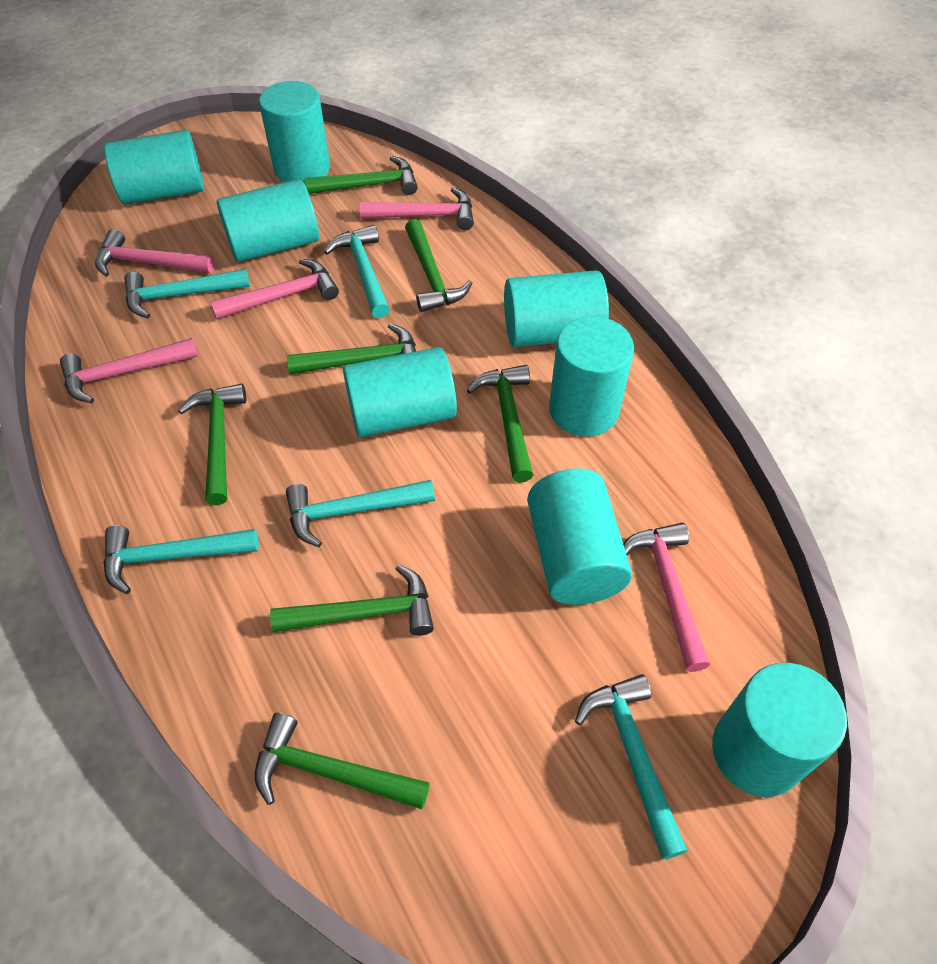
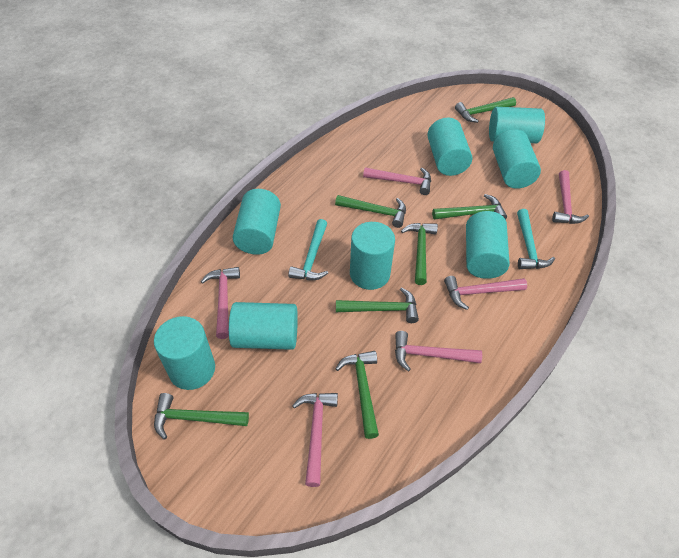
pink hammer: 5 -> 6
turquoise hammer: 5 -> 2

